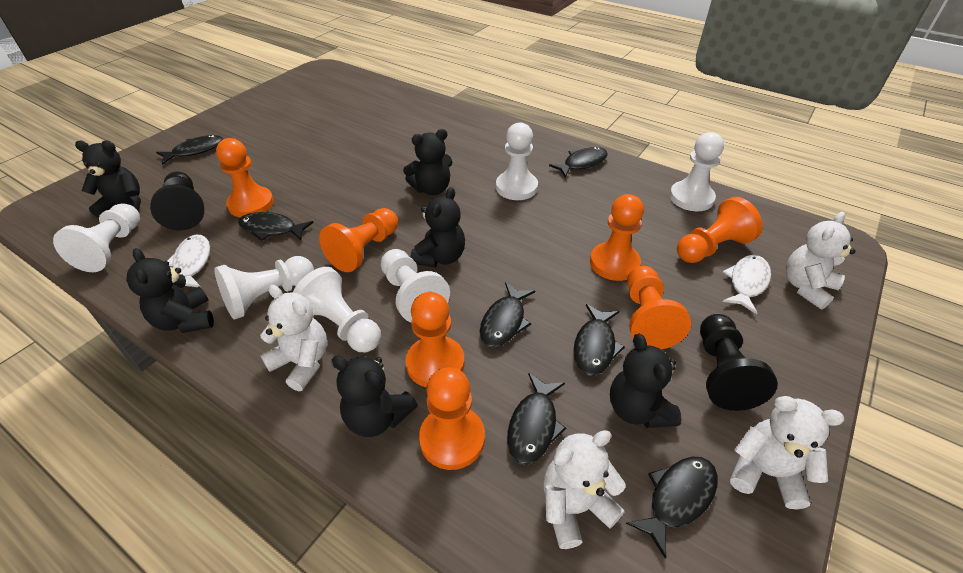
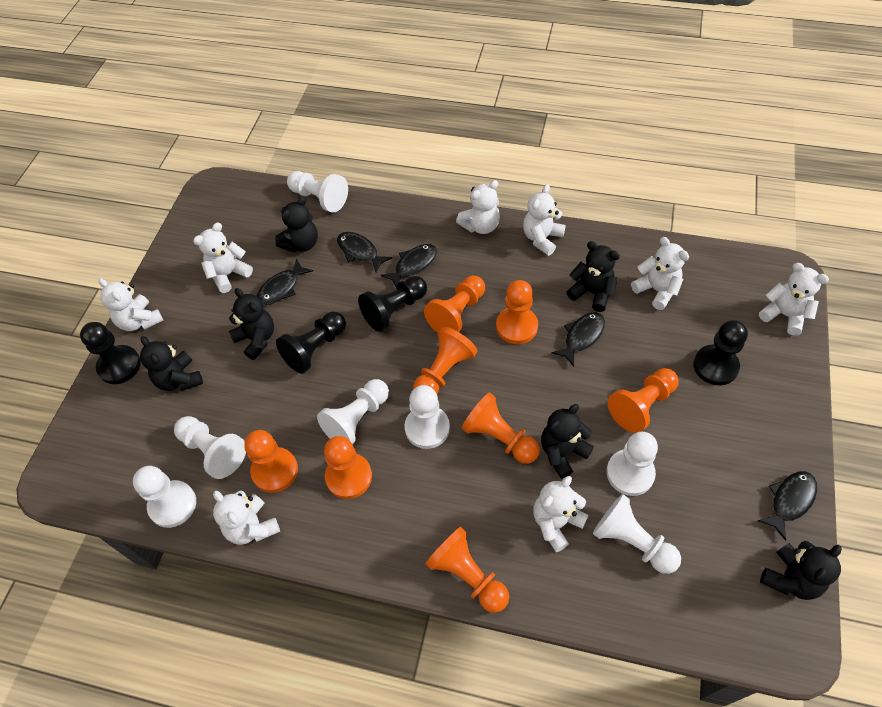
black fish: 7 -> 5
black pawn: 2 -> 4
orange pawn: 7 -> 8
white fish: 2 -> 0
white pawn: 6 -> 7
white teddy bear: 4 -> 8

